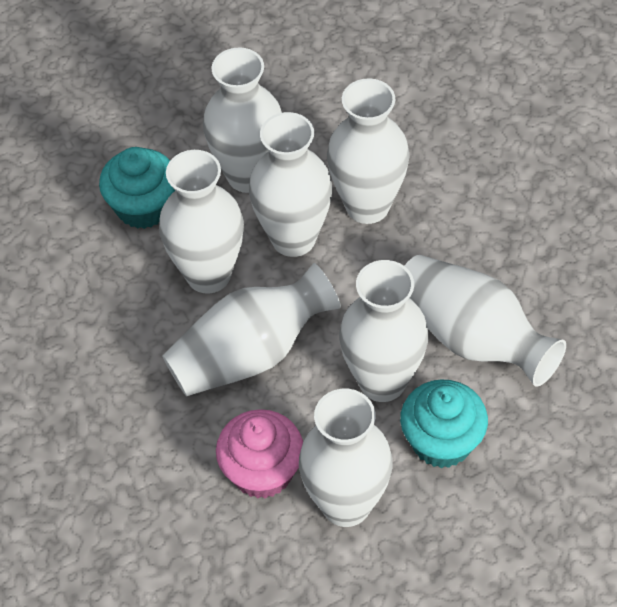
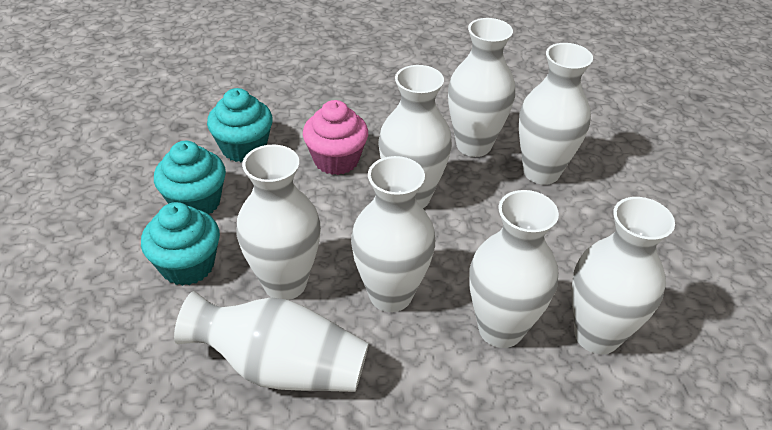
turquoise cupcake: 2 -> 3

